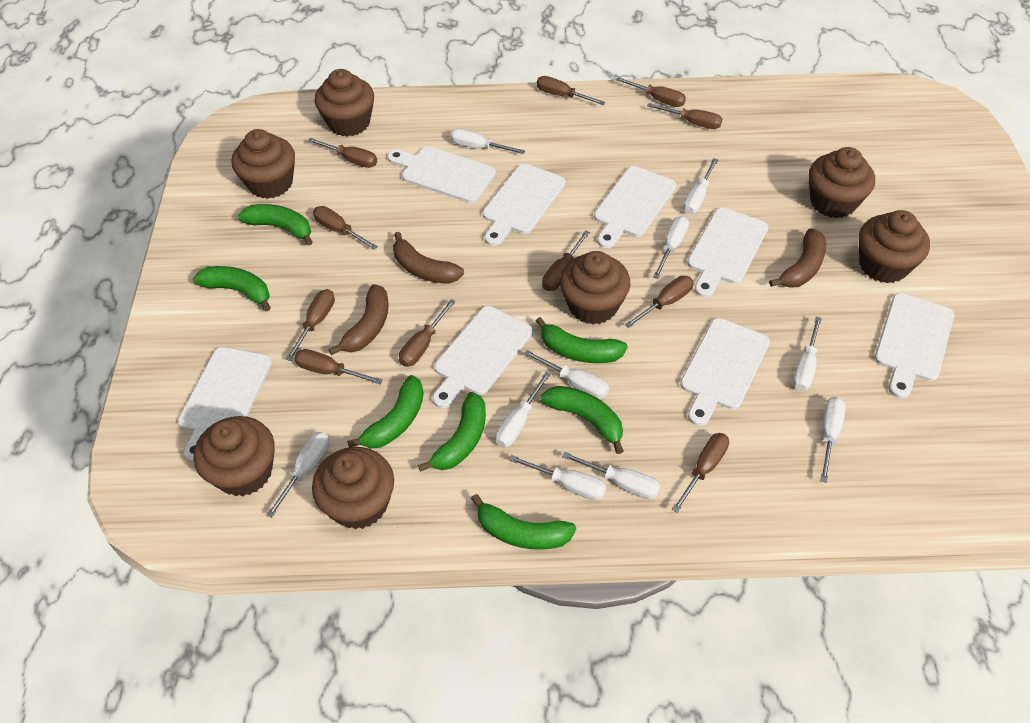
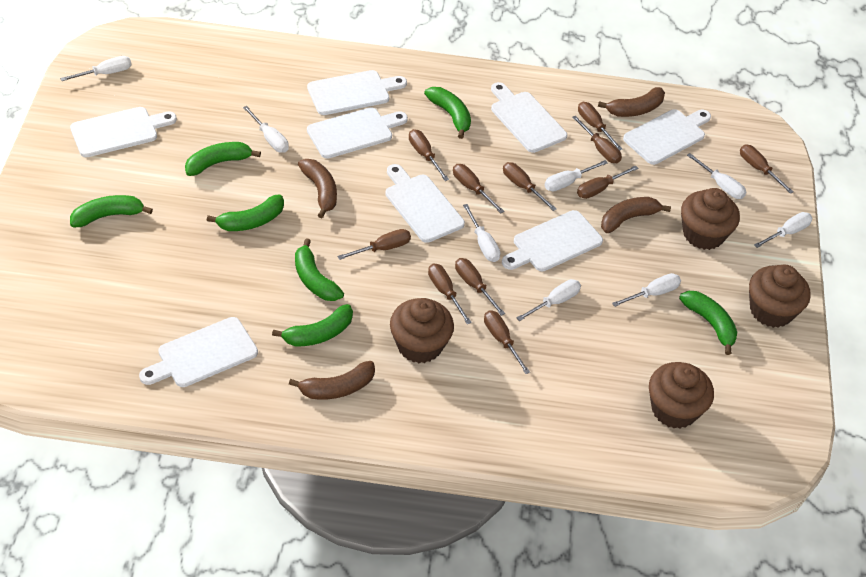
brown banana: 3 -> 4
brown cupcake: 7 -> 4
white screwdriver: 10 -> 8

